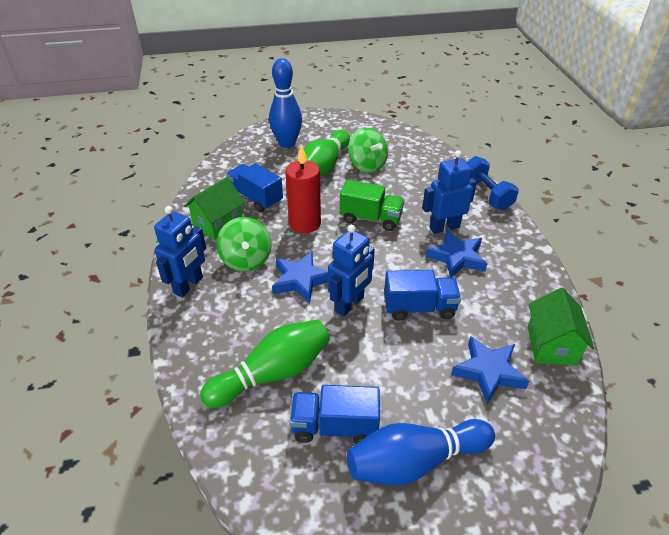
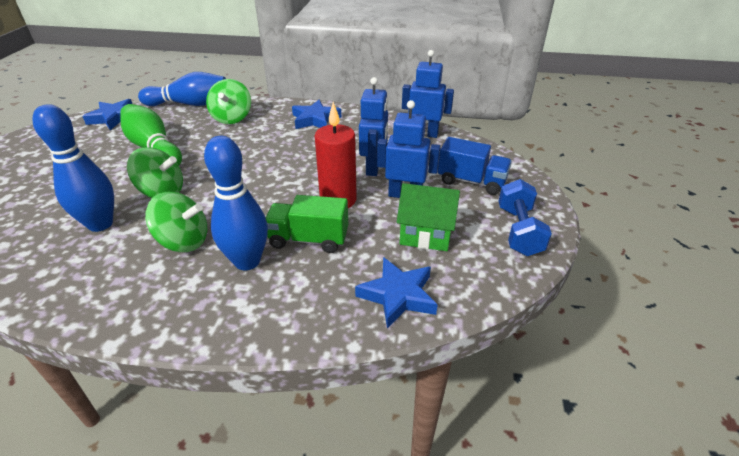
blue bowling pin: 2 -> 3
blue truck: 3 -> 1
green bowling pin: 2 -> 1
green house: 2 -> 1
green spinning top: 2 -> 3

